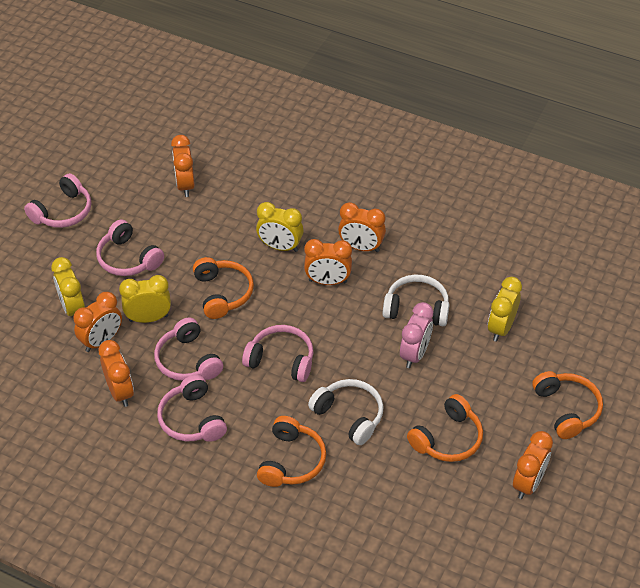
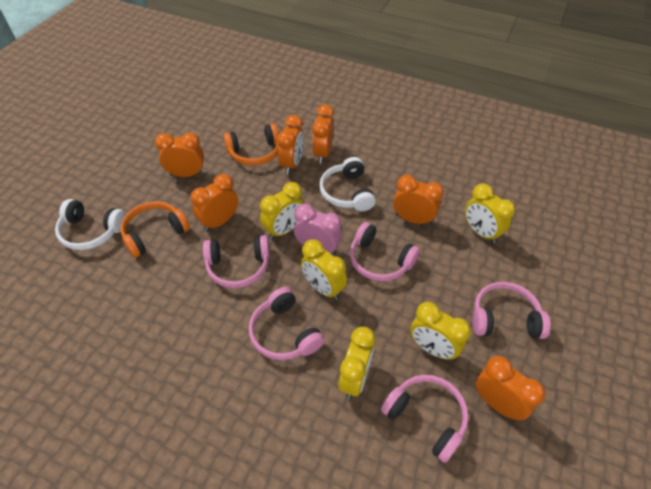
orange headphones: 4 -> 2
yellow clock: 4 -> 5

